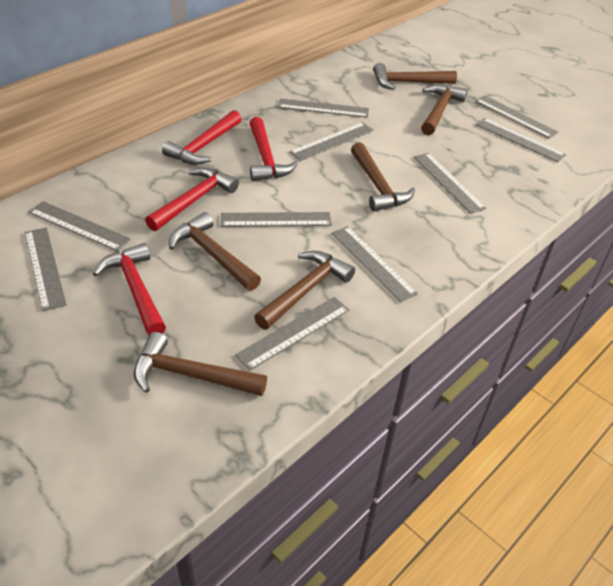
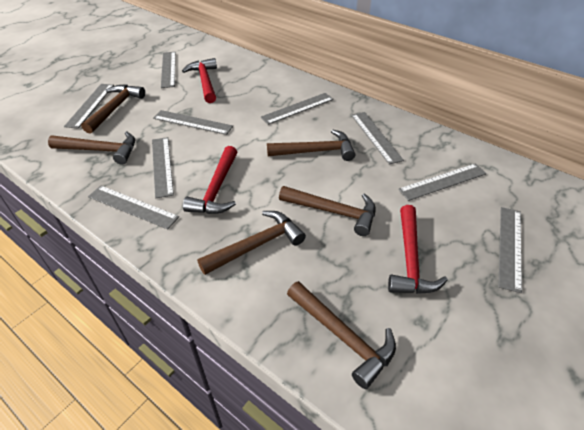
grey ruler: 10 -> 9
red hammer: 4 -> 3

